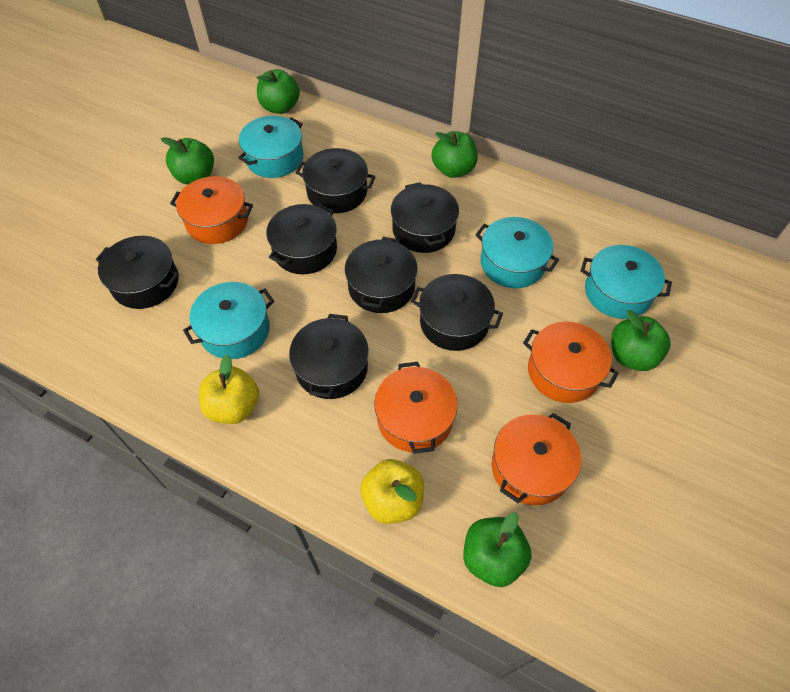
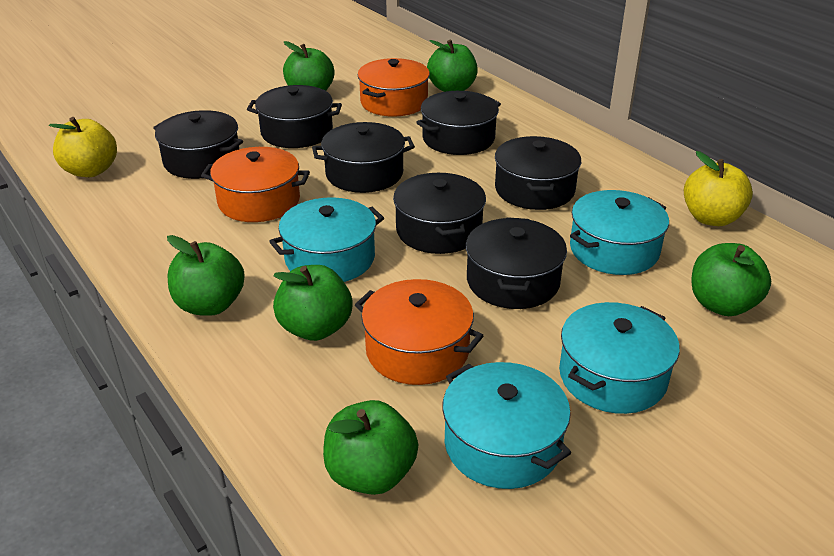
green apple: 5 -> 6
orange pot: 4 -> 3

